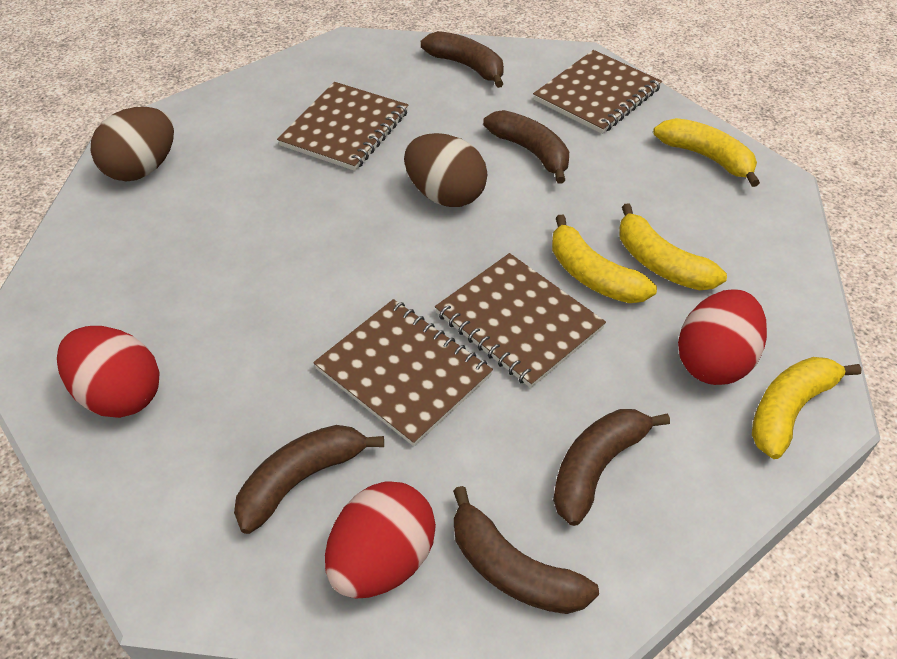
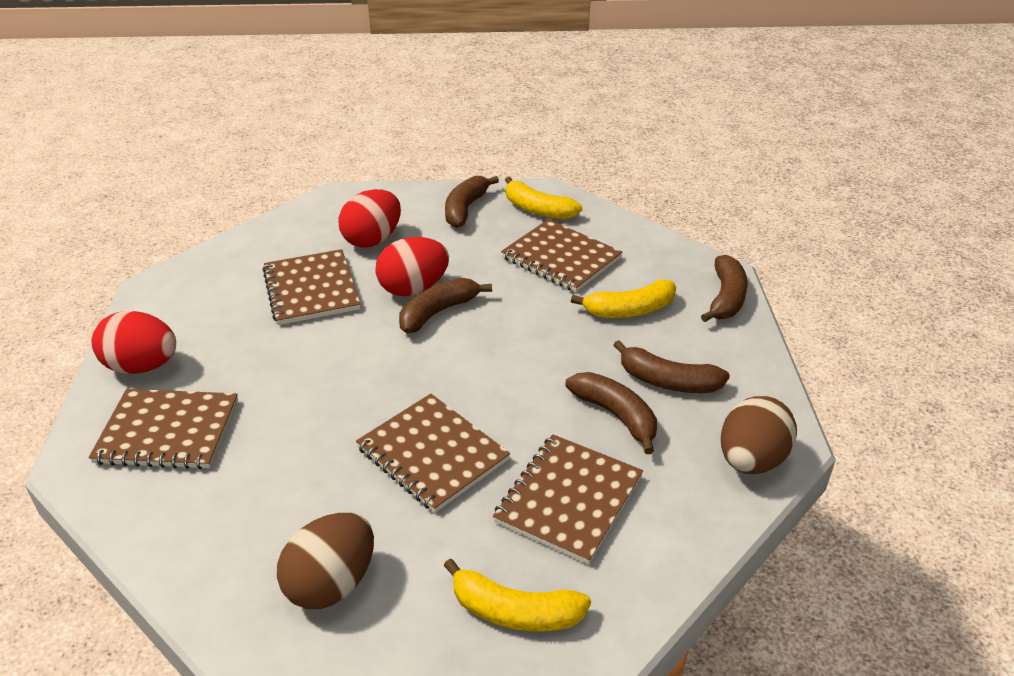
brown notebook: 4 -> 5
yellow banana: 4 -> 3

